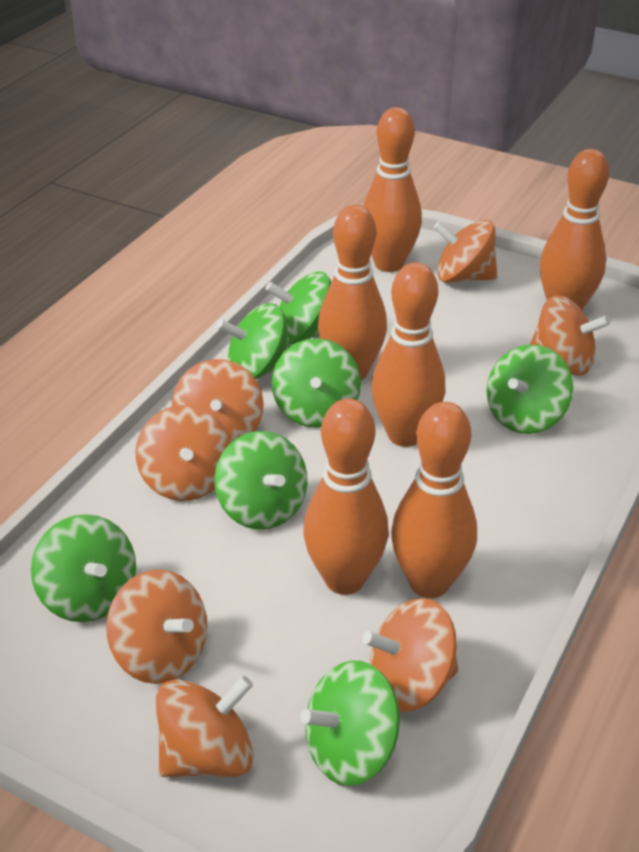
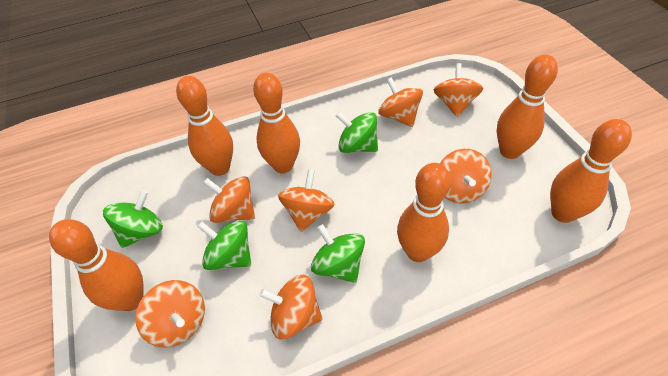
green spinning top: 7 -> 4

